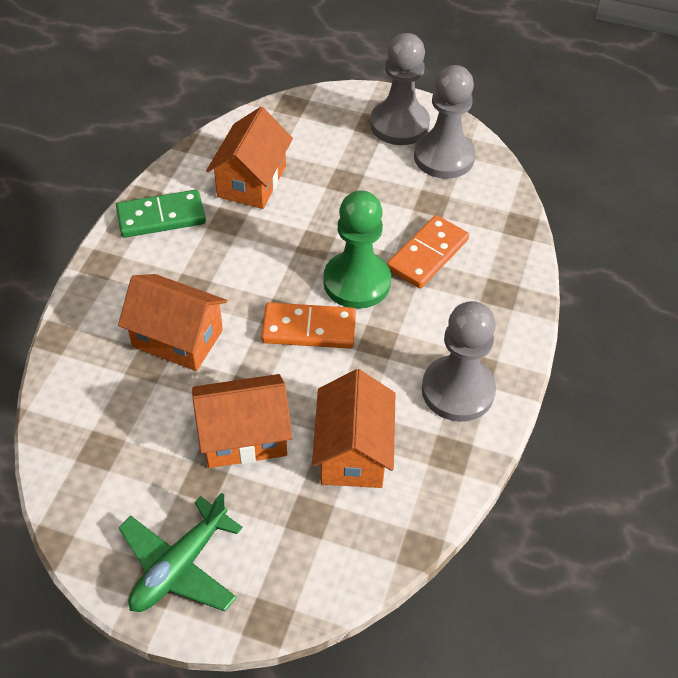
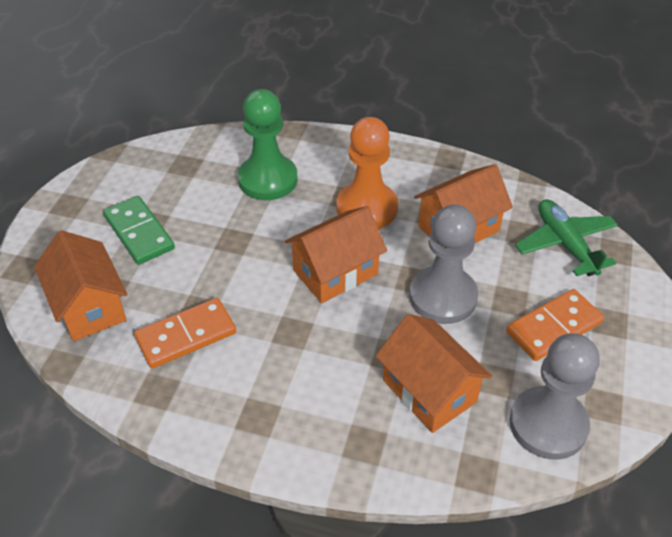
grey pawn: 3 -> 2
orange pawn: 0 -> 1

